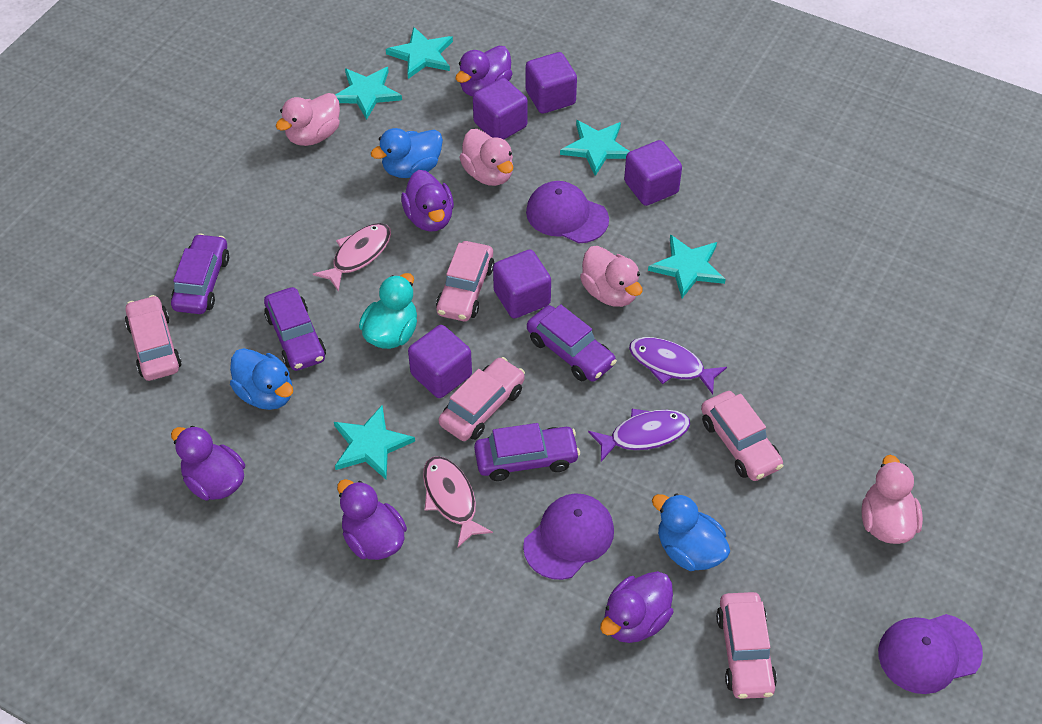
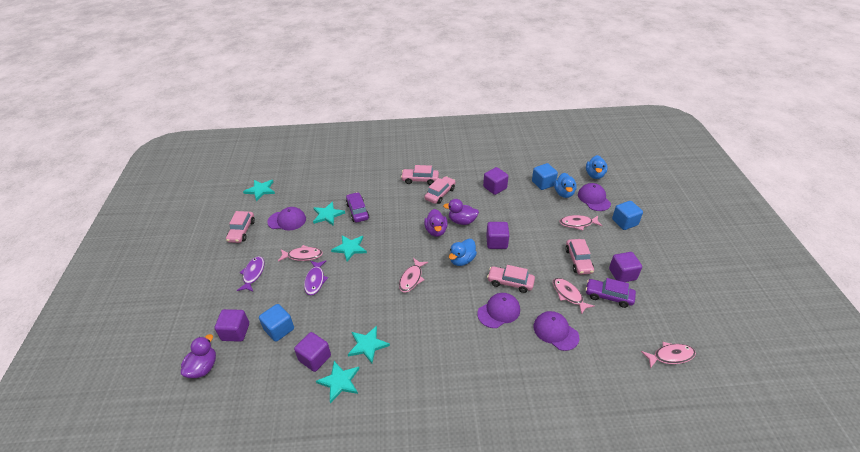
blue cube: 0 -> 3
pink duck: 4 -> 0
pink fish: 2 -> 5
purple cap: 3 -> 4
purple car: 4 -> 2
purple duck: 5 -> 3
turquoise duck: 1 -> 0

